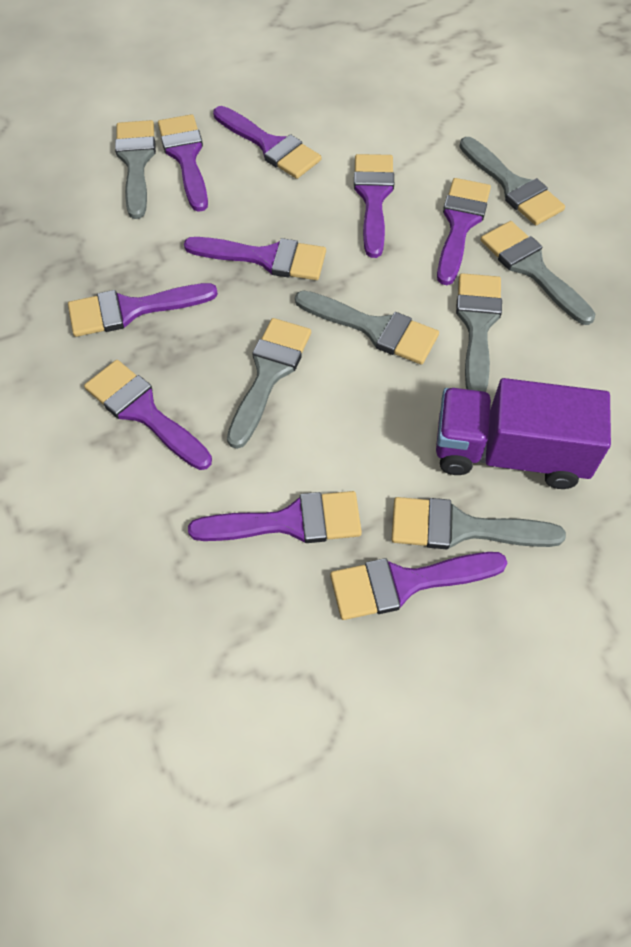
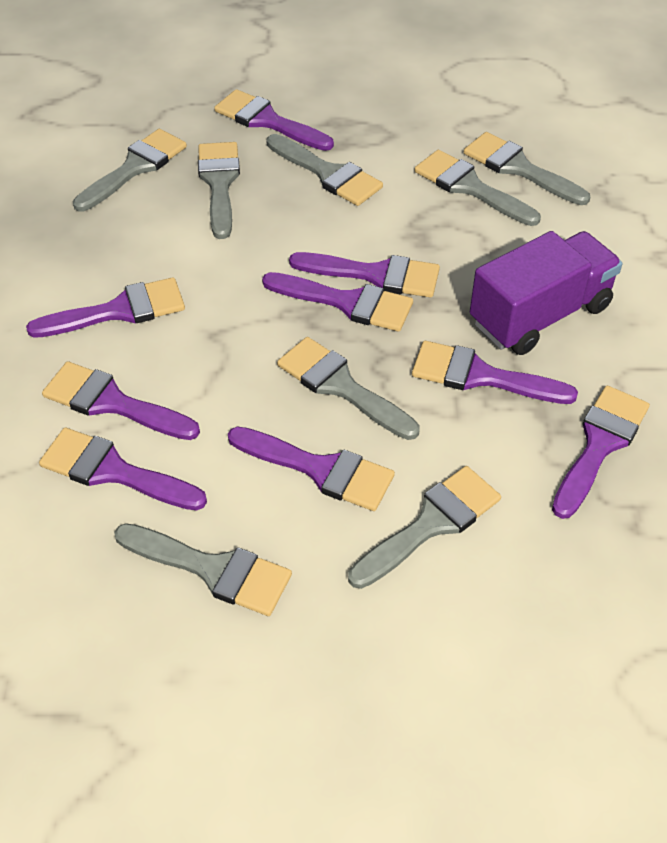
grey brush: 7 -> 8

